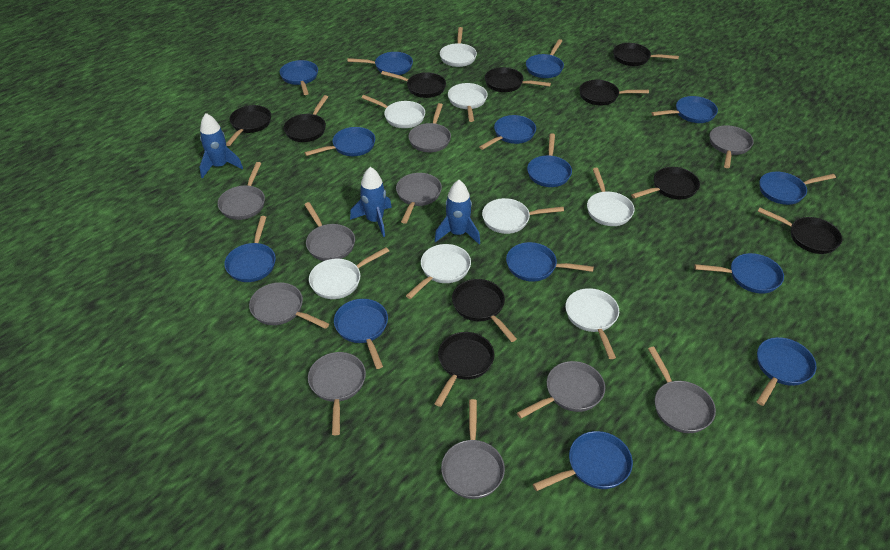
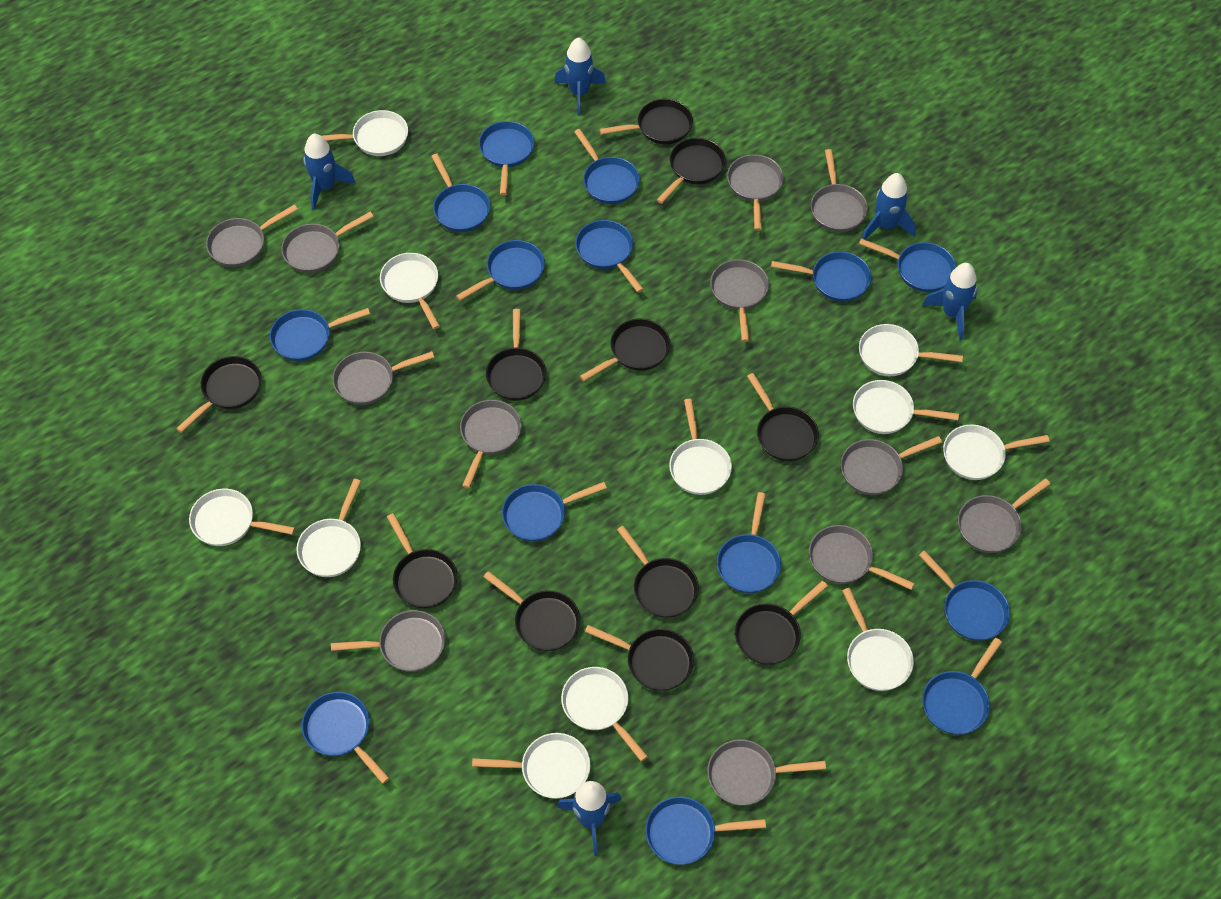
black pan: 10 -> 11
blue rocket: 3 -> 5
grey pan: 10 -> 12
white pan: 8 -> 11

